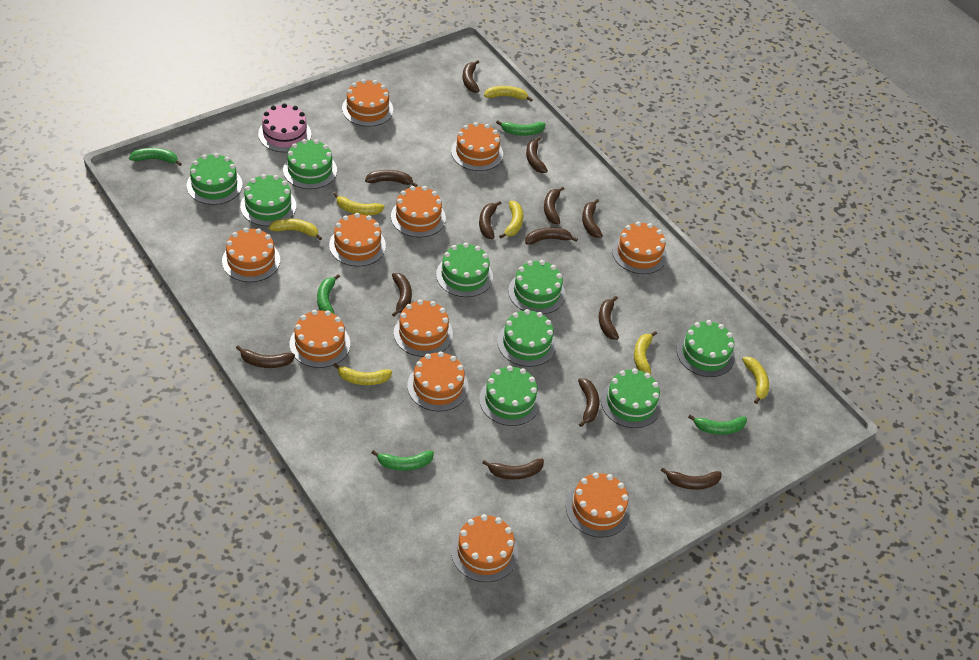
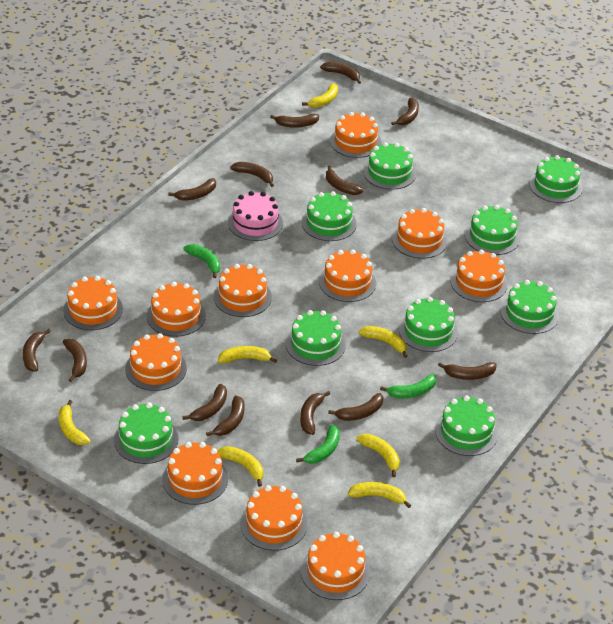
green banana: 5 -> 3

